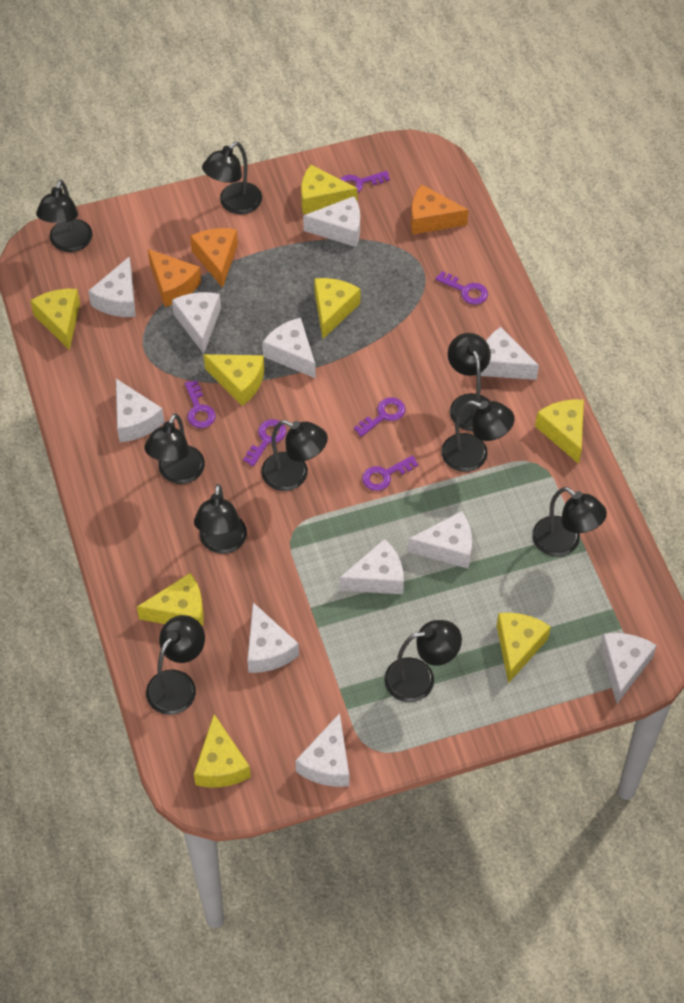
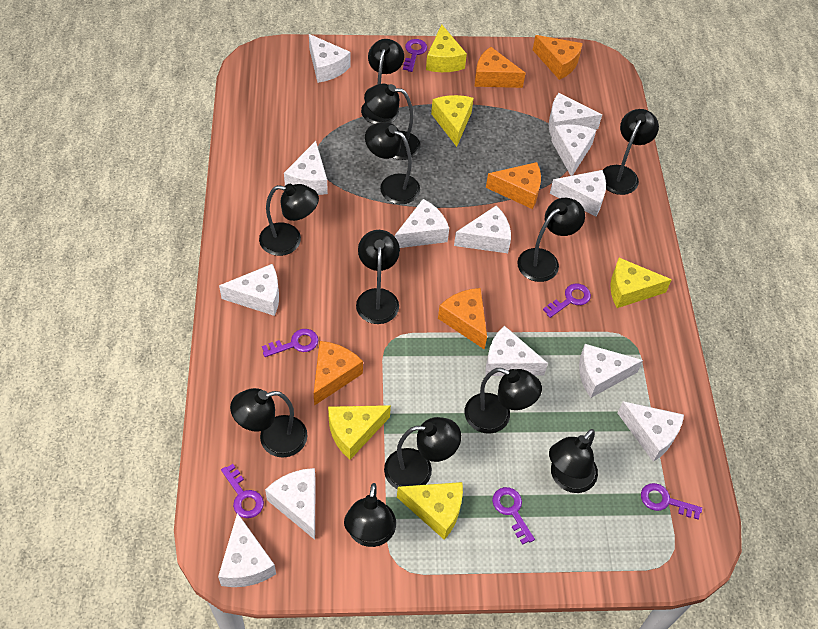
black lamp: 10 -> 12
orange cheese: 3 -> 5
white cheese: 11 -> 13
yellow cheese: 8 -> 5

